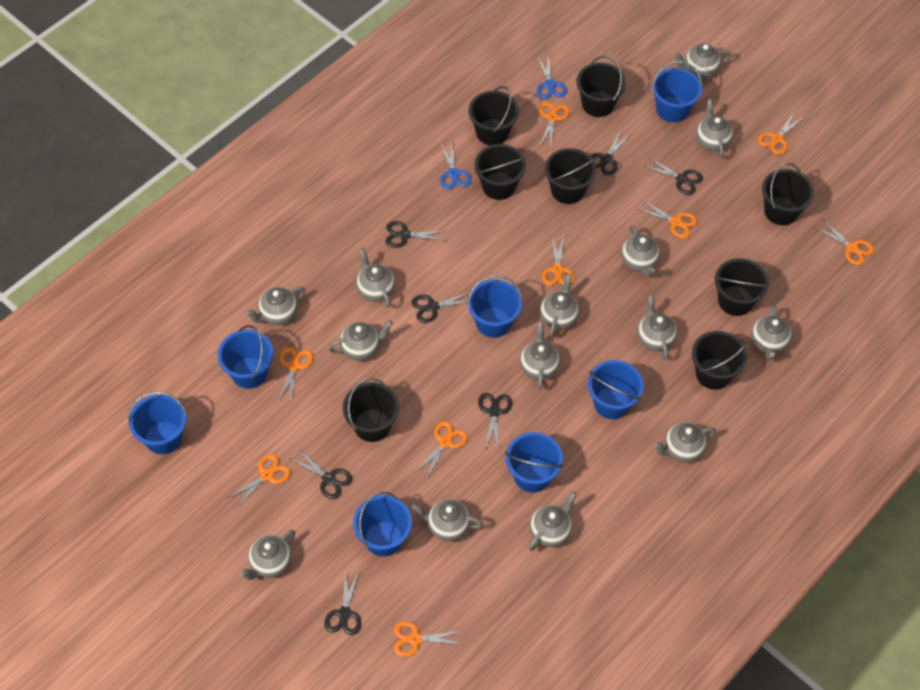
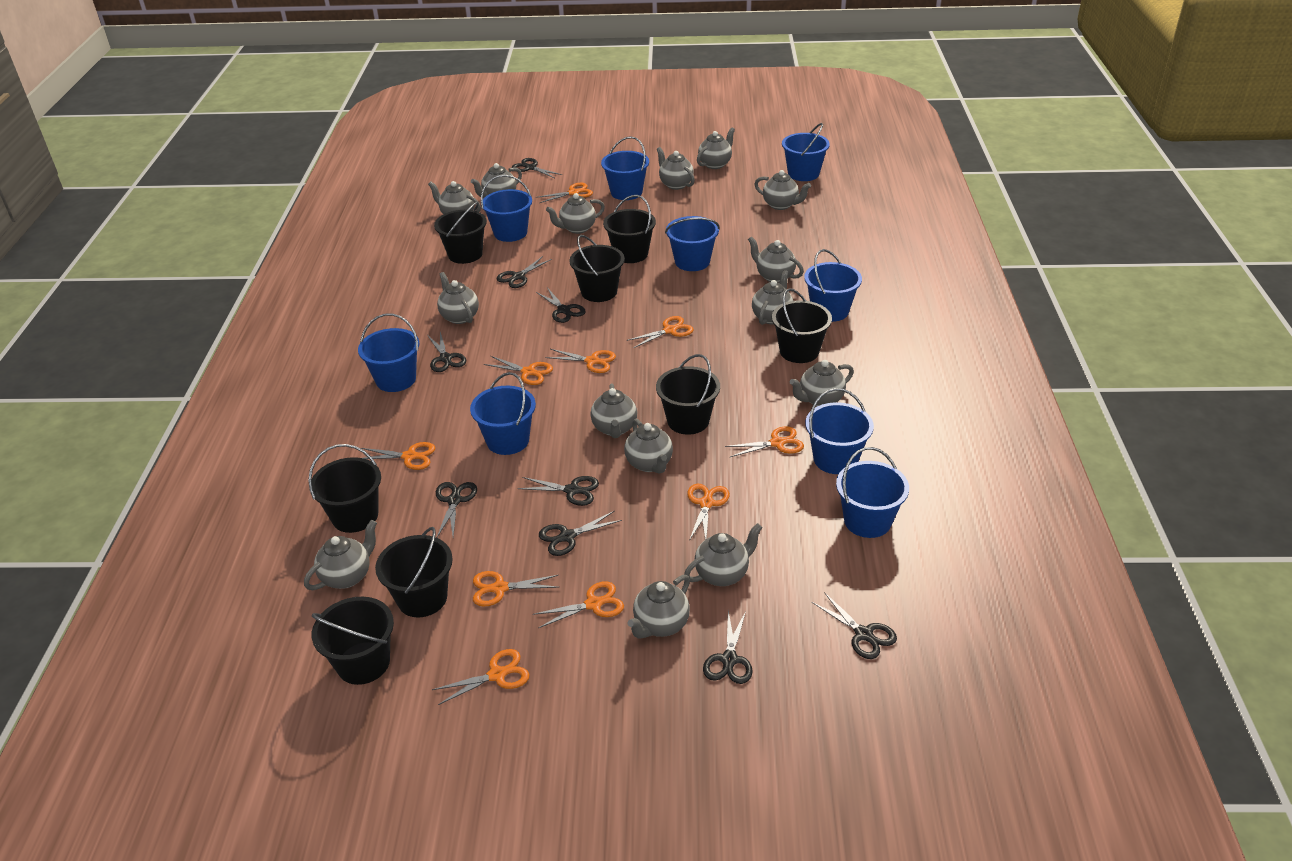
black scissors: 7 -> 9
blue bucket: 7 -> 9
blue scissors: 2 -> 0
grey teapot: 14 -> 15
orange scissors: 9 -> 10

